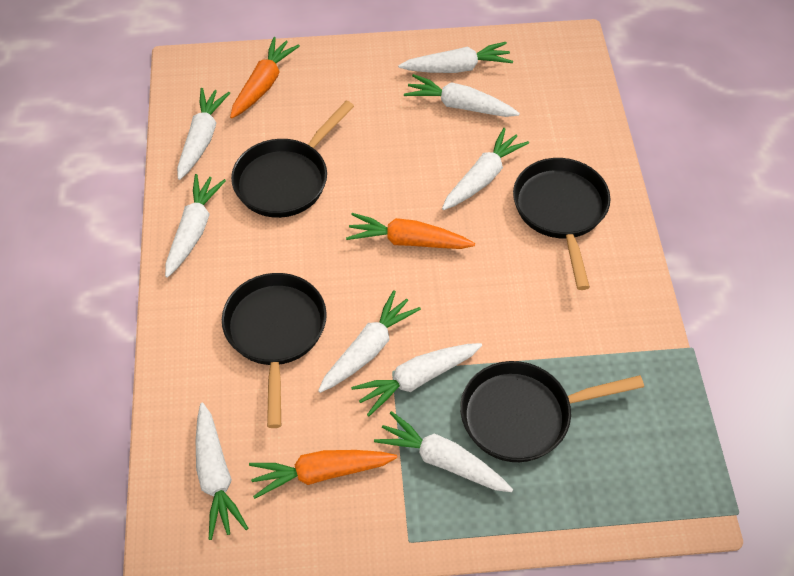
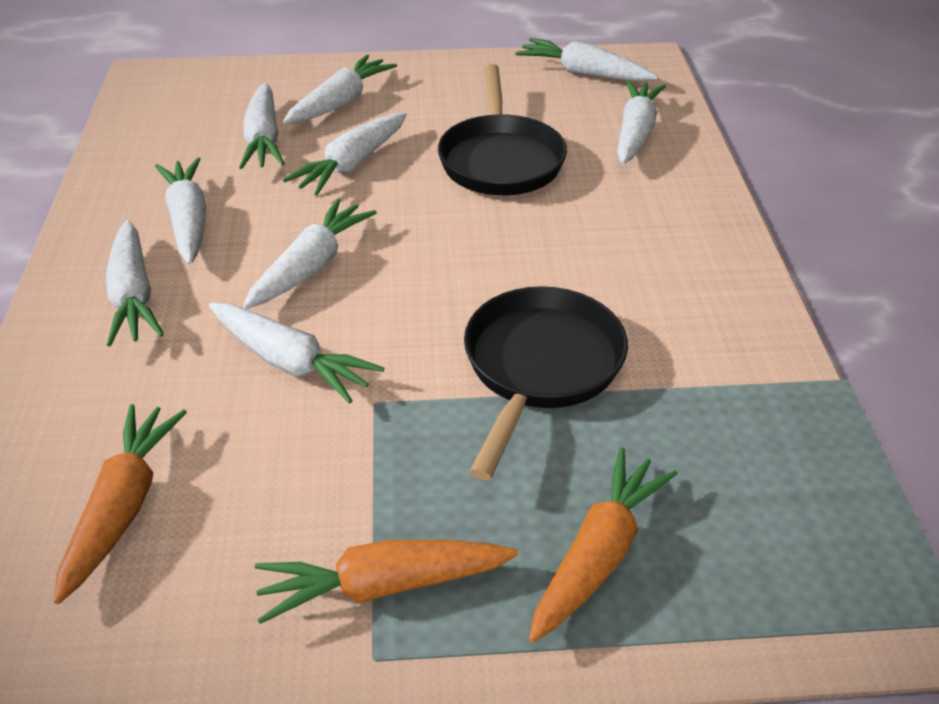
black pan: 4 -> 2

